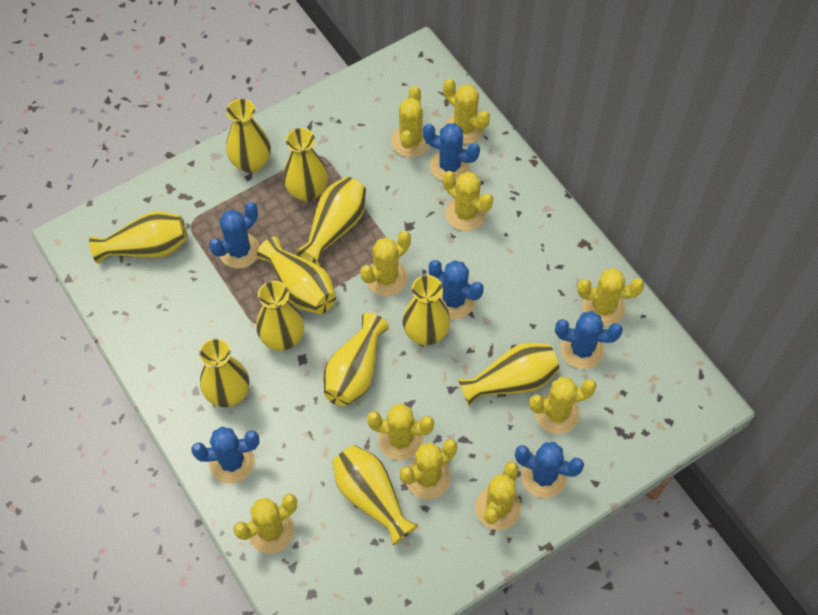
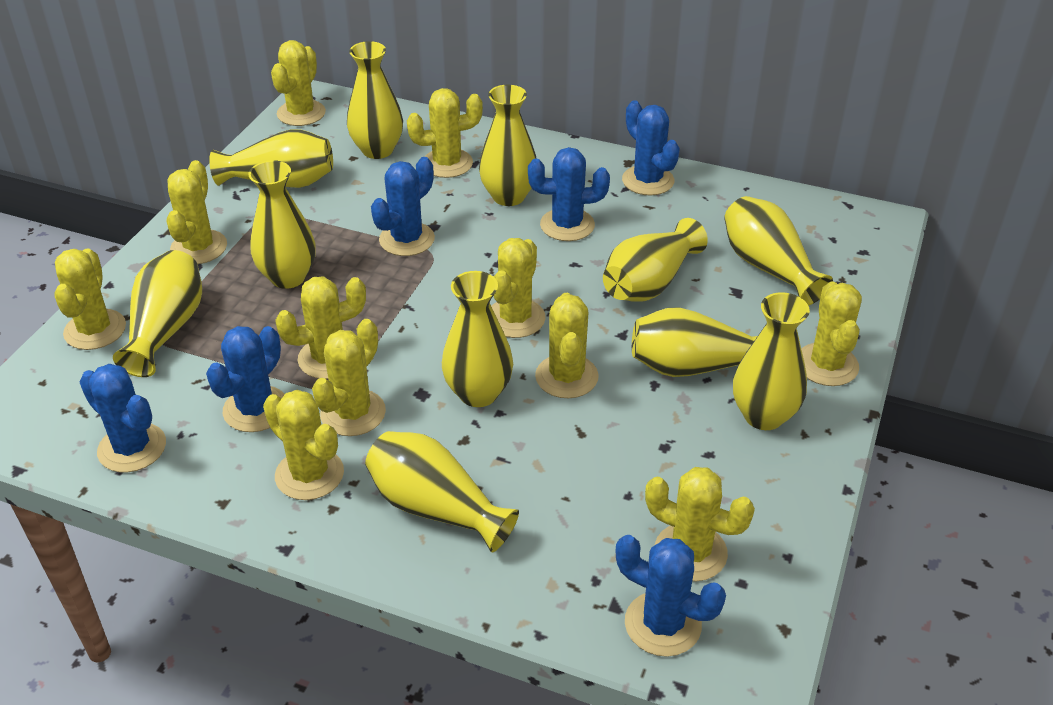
yellow cactus: 10 -> 11

